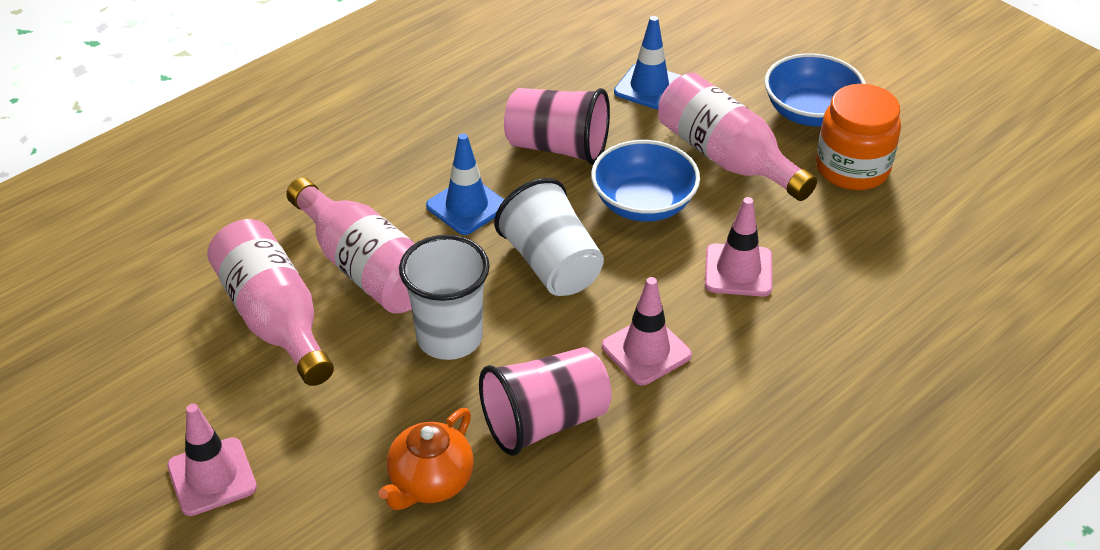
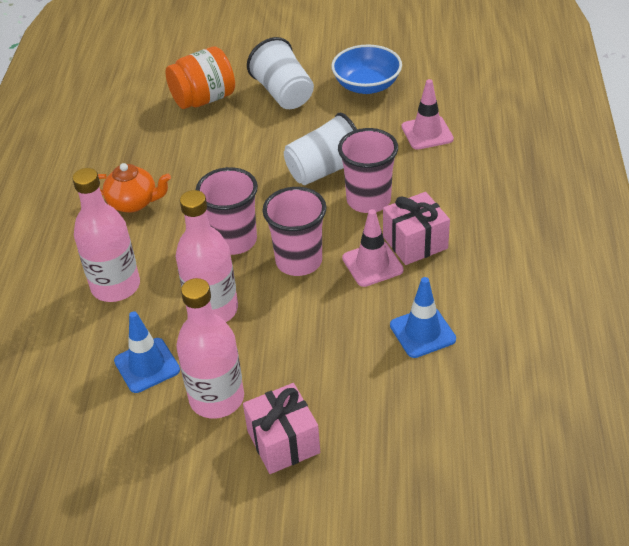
blue bowl: 2 -> 1
pink cup: 2 -> 3
pink gift: 0 -> 2
pink traffic cone: 3 -> 2

